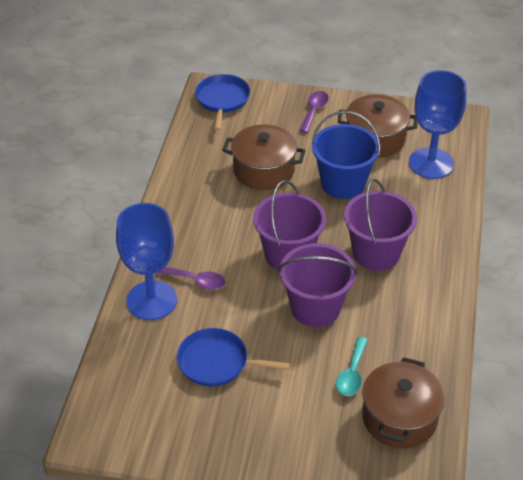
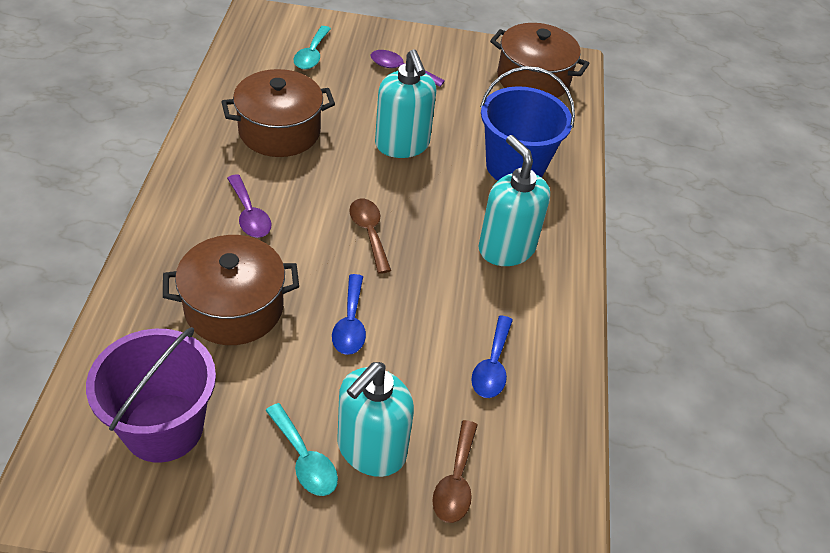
blue goblet: 2 -> 0
blue pan: 2 -> 0
blue spoon: 0 -> 2
brown spoon: 0 -> 2
purple bucket: 3 -> 1
turquoise soap dispenser: 0 -> 3
turquoise spoon: 1 -> 2

